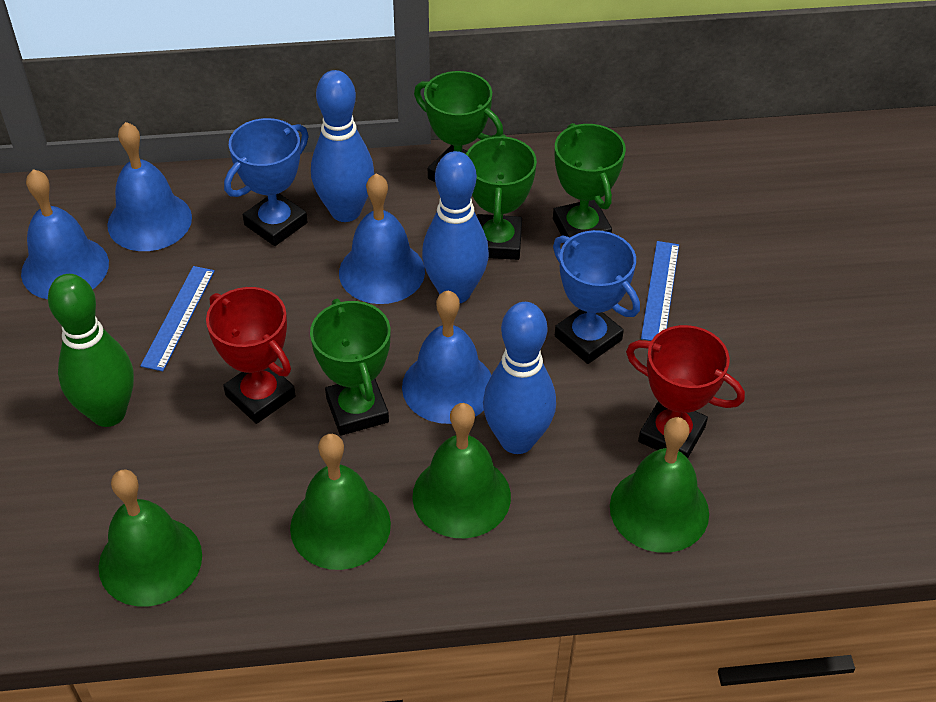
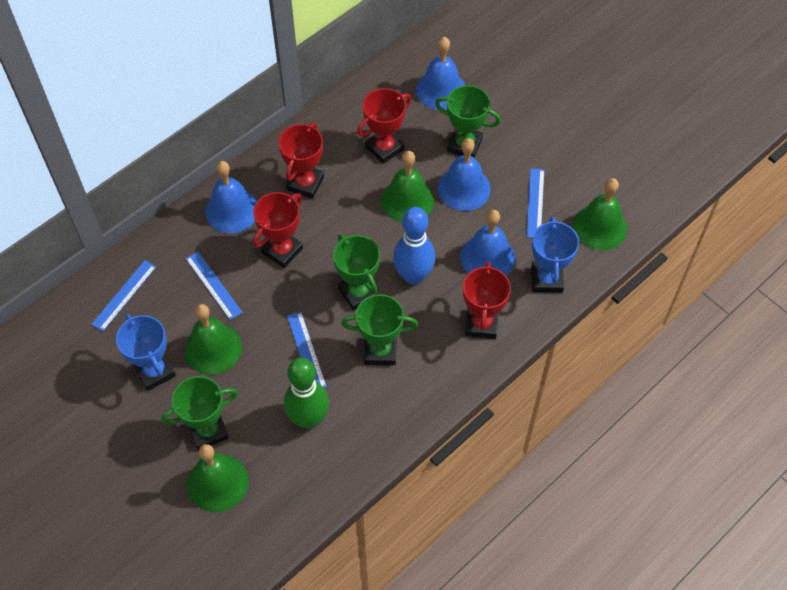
blue bowling pin: 3 -> 1
blue ruler: 2 -> 4
red trophy: 2 -> 4

